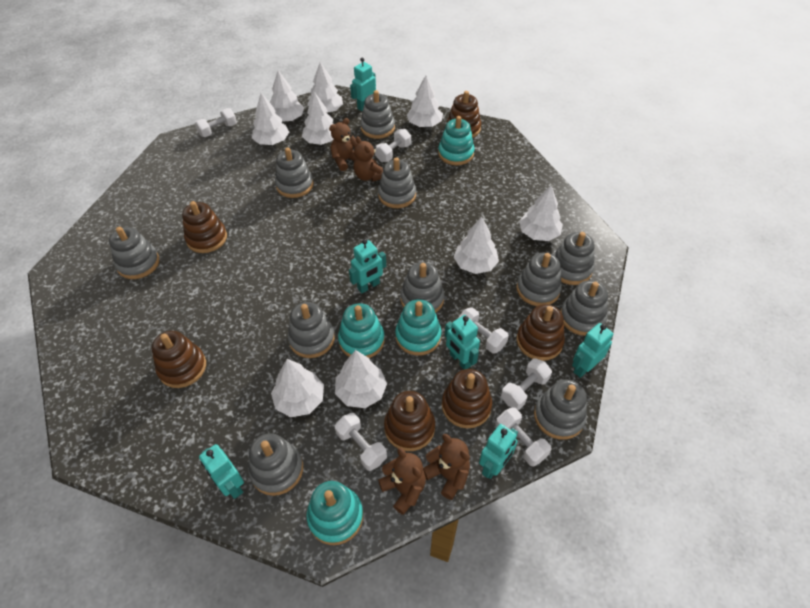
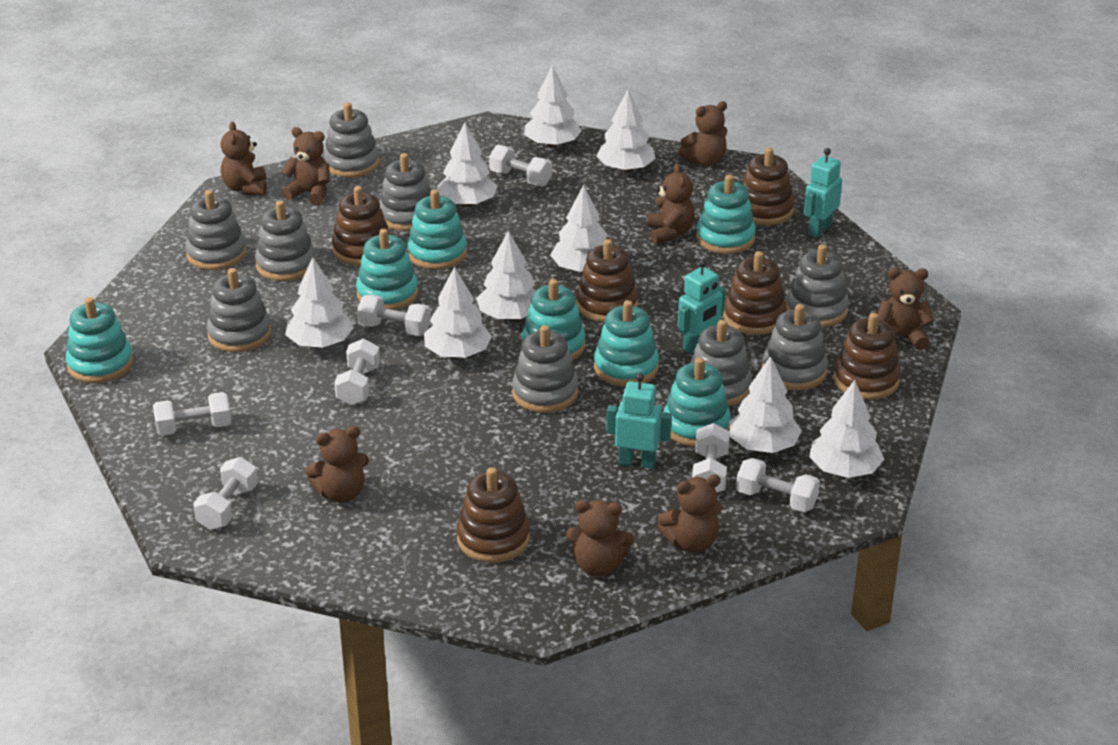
brown teddy bear: 4 -> 8
grey stacking toy: 11 -> 9
turquoise robot: 6 -> 3
turquoise stacking toy: 4 -> 7
white dumbbell: 6 -> 7

